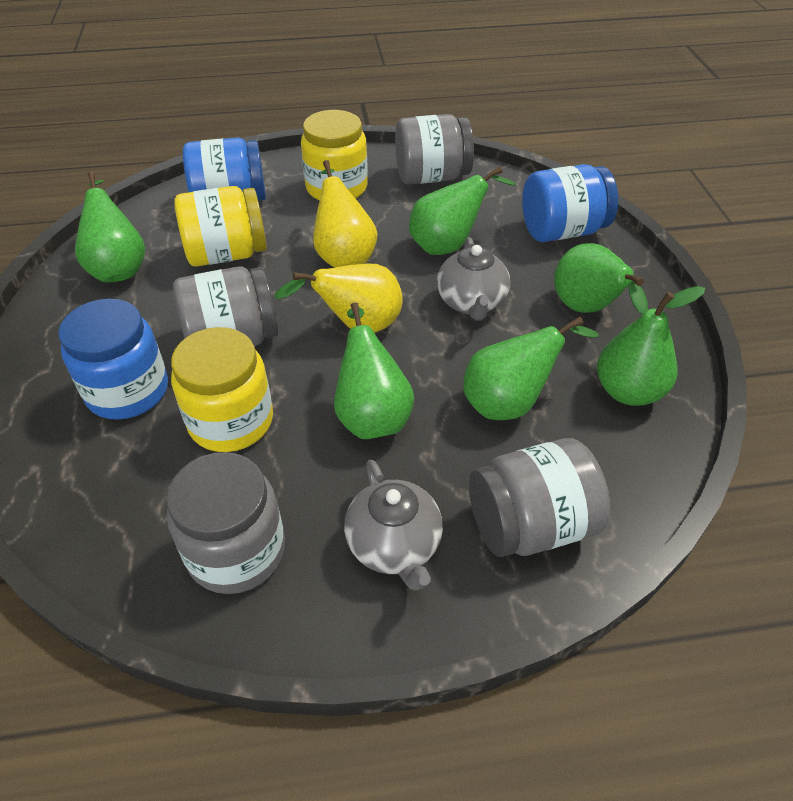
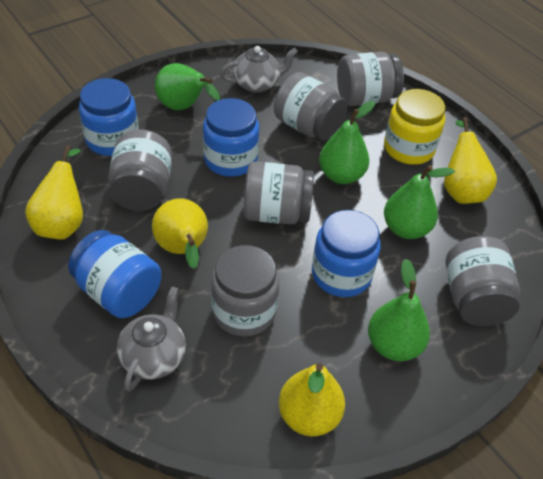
blue jar: 3 -> 4
green pear: 6 -> 4
grey jar: 4 -> 6
yellow jar: 3 -> 1
yellow pear: 2 -> 4

